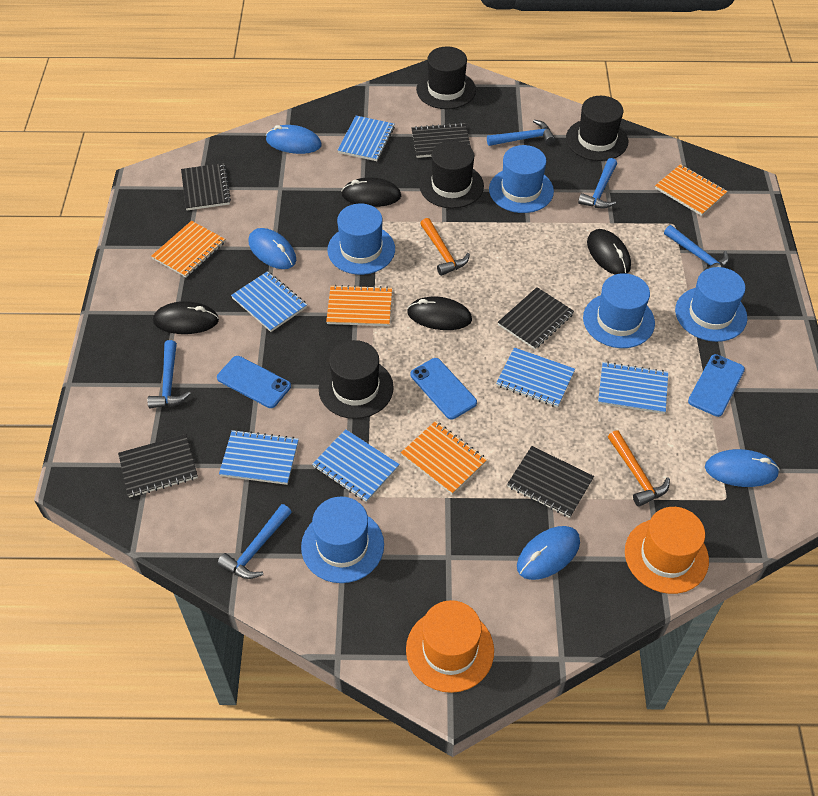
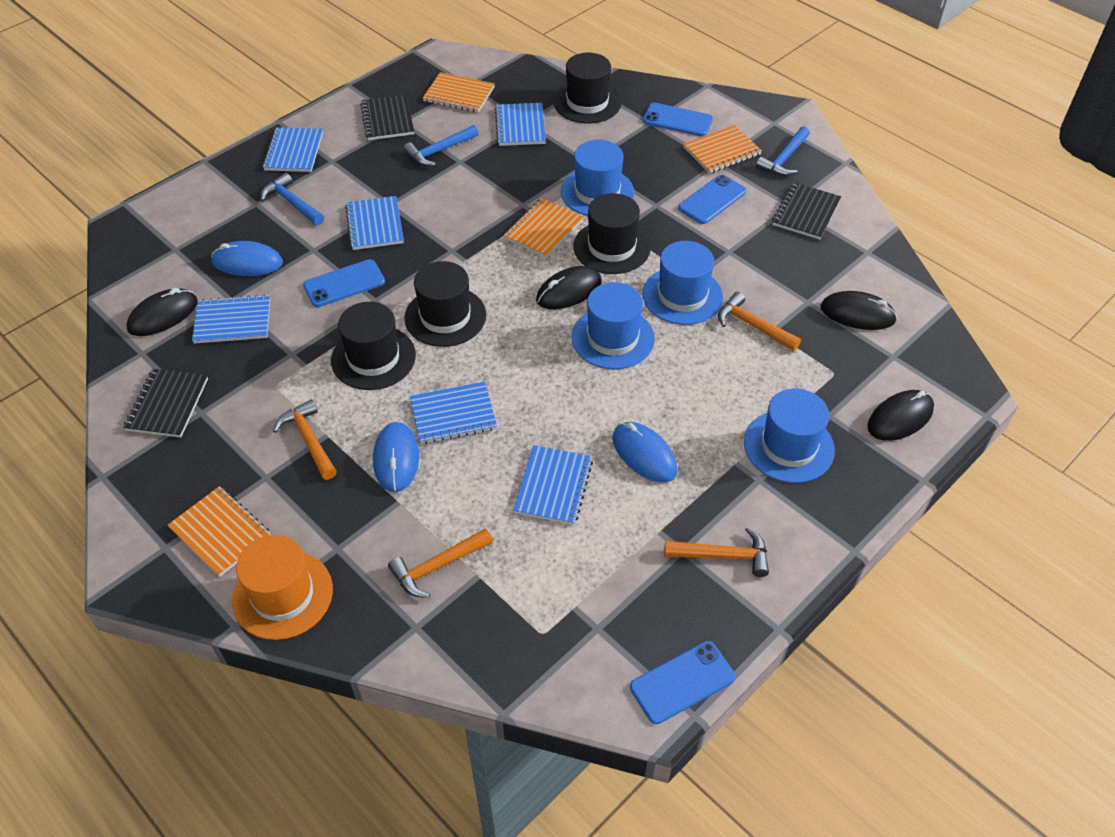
black notebook: 5 -> 3
blue hammer: 5 -> 3
blue hat: 5 -> 4
blue mouse: 4 -> 3
blue phone: 3 -> 4
orange hammer: 2 -> 4
orange hat: 2 -> 1

